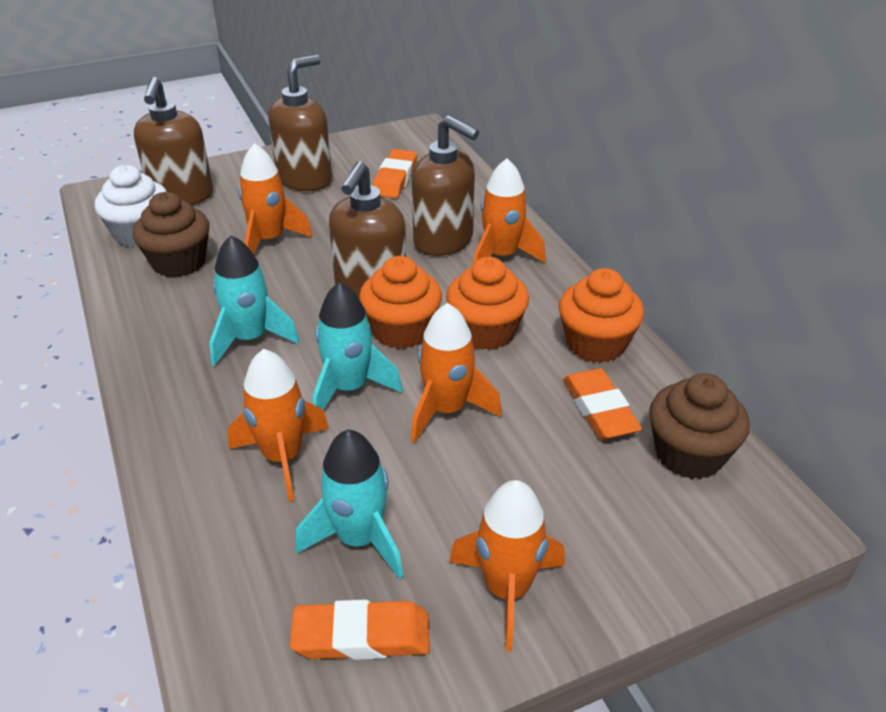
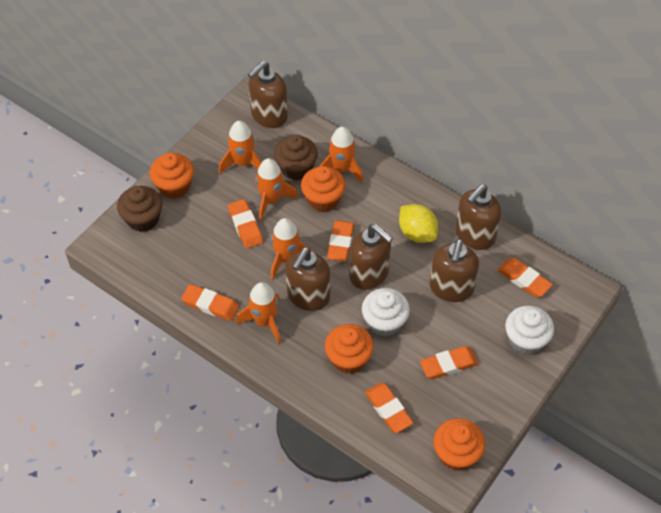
brown soap dispenser: 4 -> 5
orange cupcake: 3 -> 4
orange eraser: 3 -> 6
turquoise rocket: 3 -> 0
white cupcake: 1 -> 2
yellow lemon: 0 -> 1

